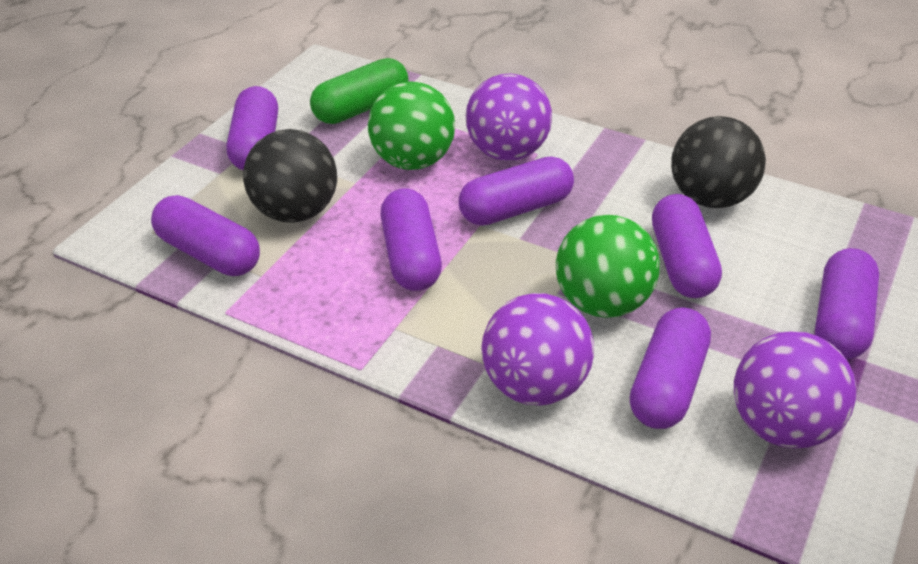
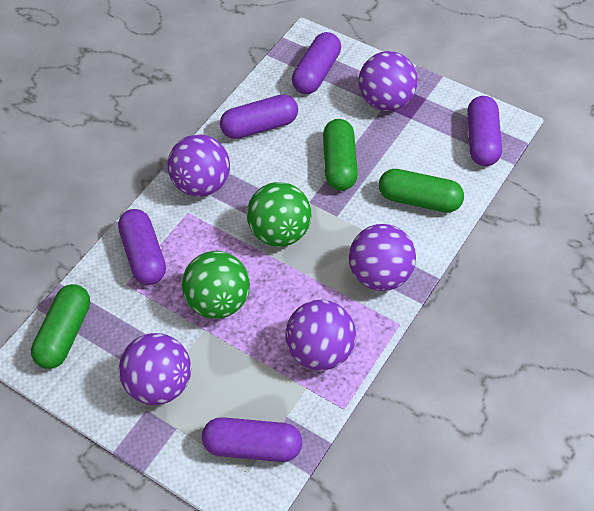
black ball: 2 -> 0
green capsule: 1 -> 3
purple ball: 3 -> 5
purple capsule: 7 -> 5

